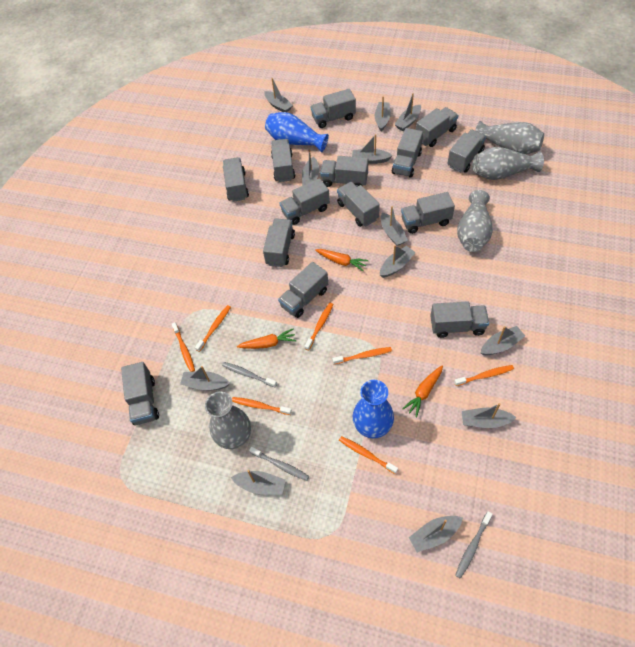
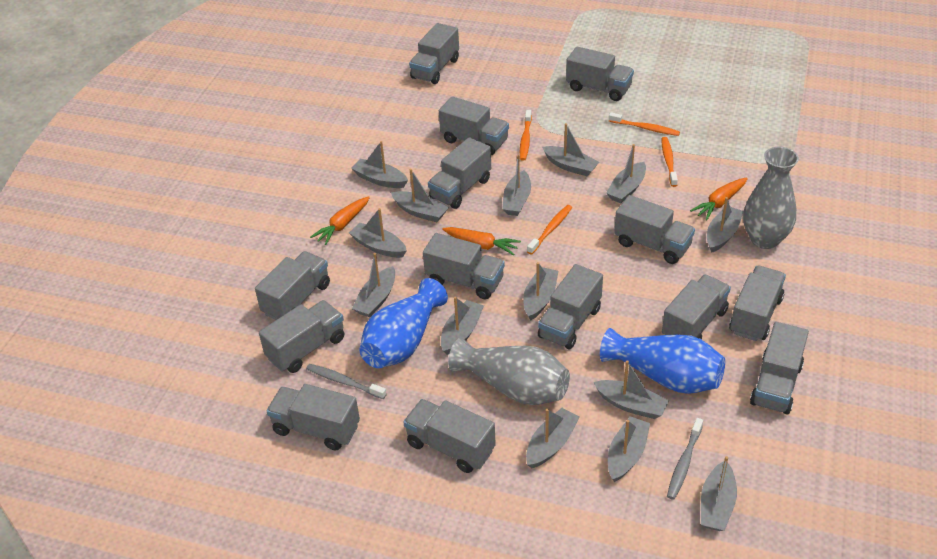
grey boat: 12 -> 14
grey toothbrush: 3 -> 2
grey vase: 4 -> 2
orange toothbrush: 7 -> 4

